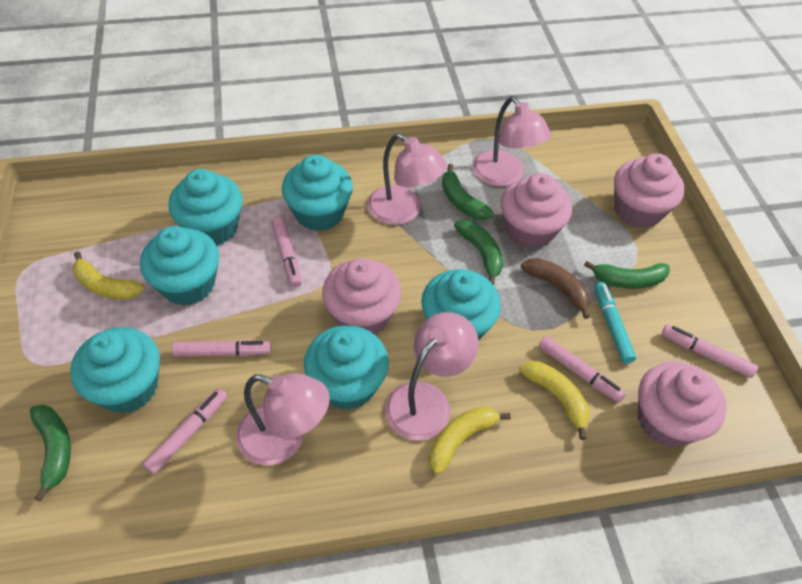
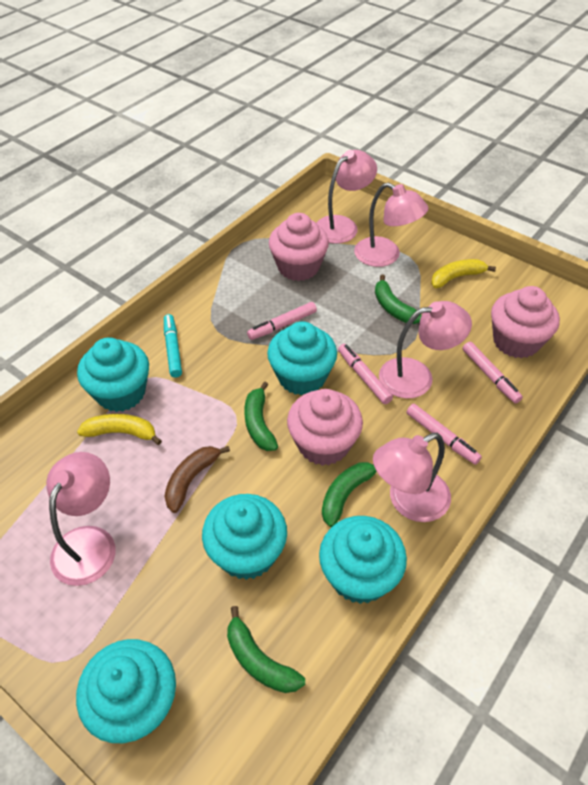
pink cupcake: 4 -> 3
pink lamp: 4 -> 5
pink marker: 5 -> 4
turquoise cupcake: 6 -> 5
yellow banana: 3 -> 2

